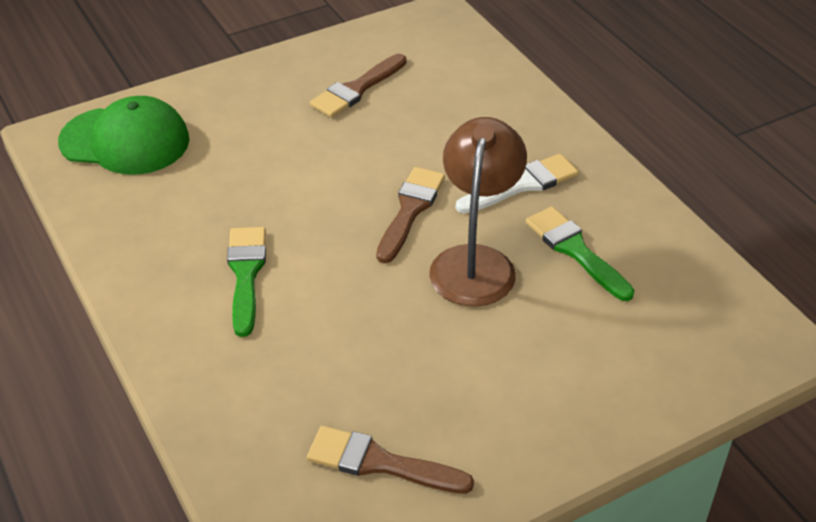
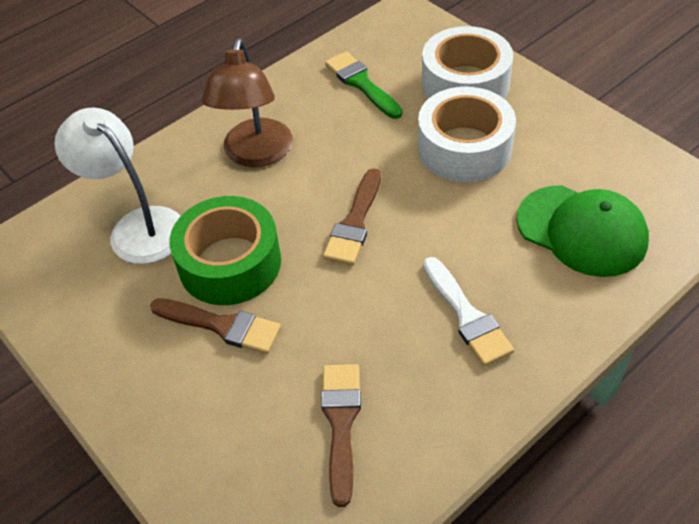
green brush: 2 -> 1
green tape: 0 -> 1
white lamp: 0 -> 1
white tape: 0 -> 2

